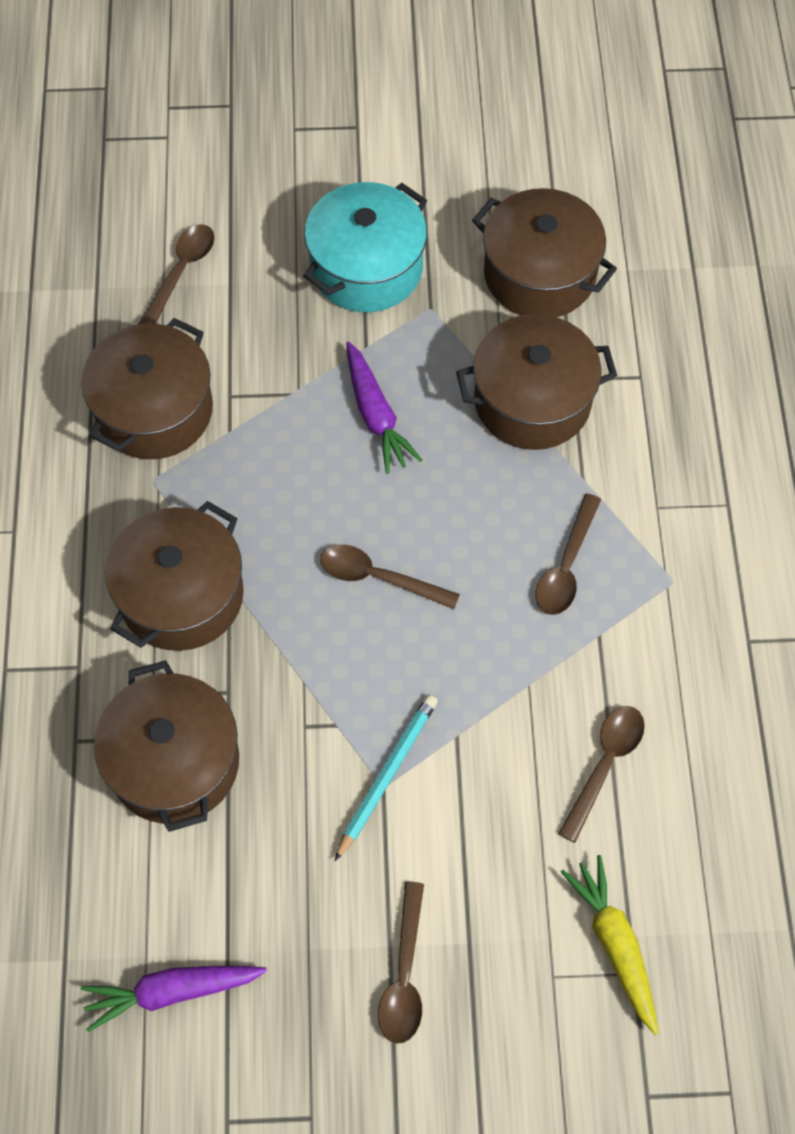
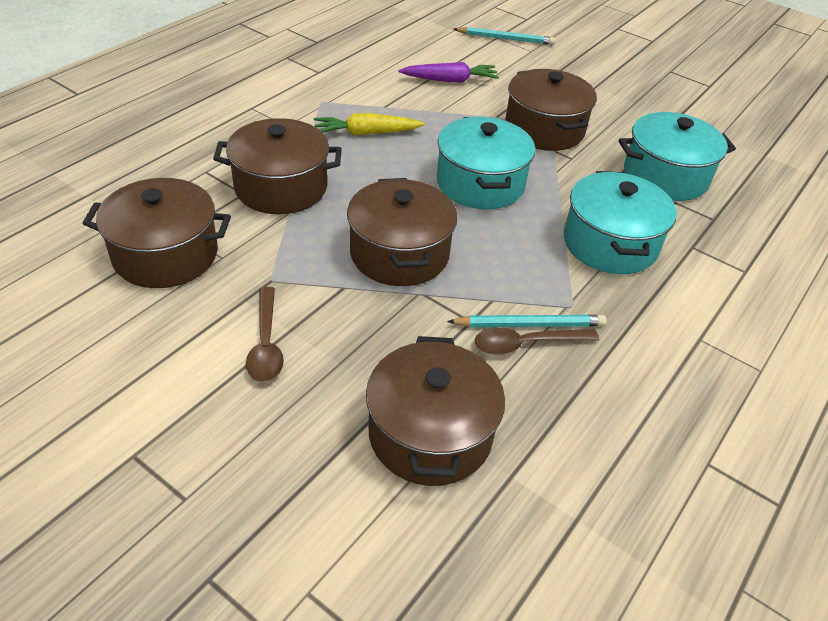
brown spoon: 5 -> 2
purple carrot: 2 -> 1
turquoise pencil: 1 -> 2
turquoise pot: 1 -> 3

